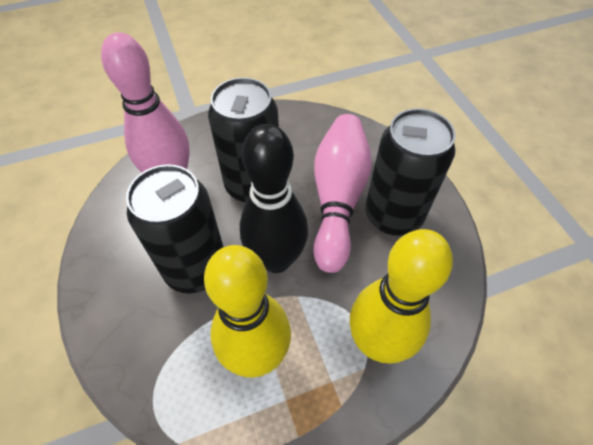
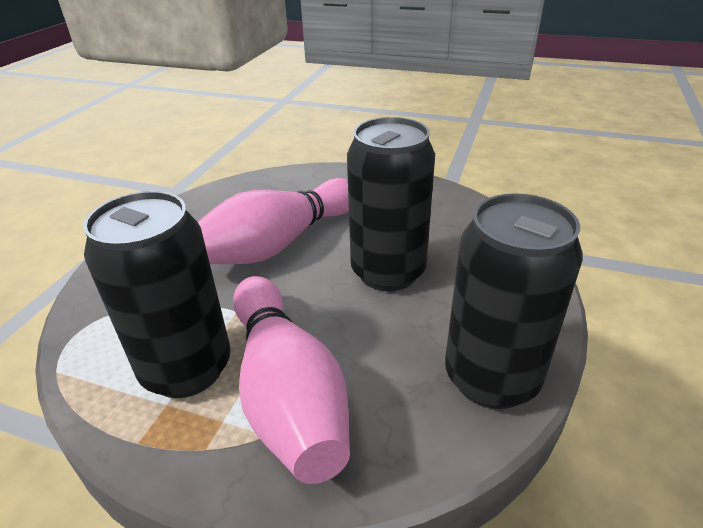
black bowling pin: 1 -> 0
yellow bowling pin: 2 -> 0

